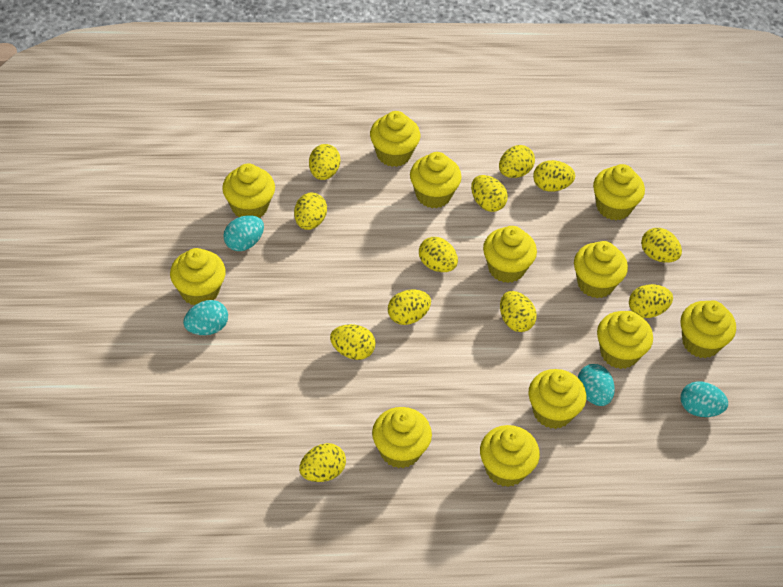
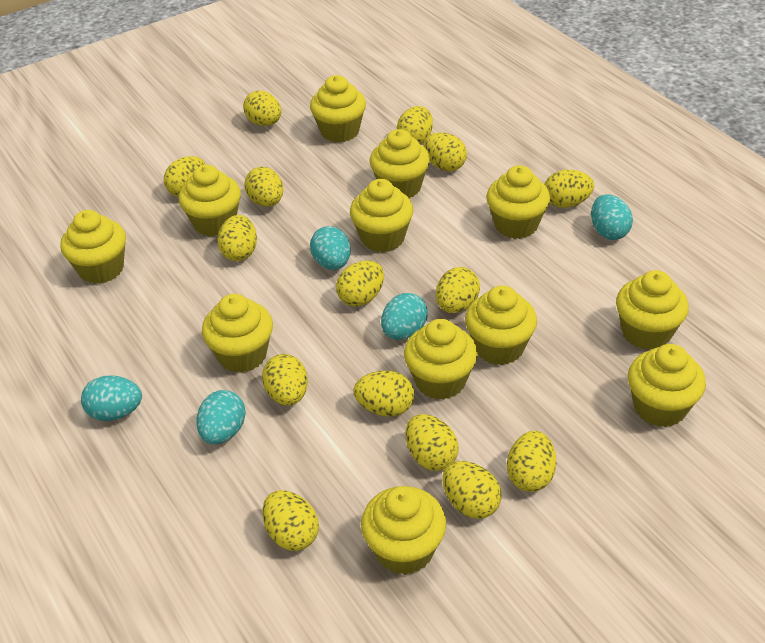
turquoise egg: 4 -> 5
yellow egg: 12 -> 15

